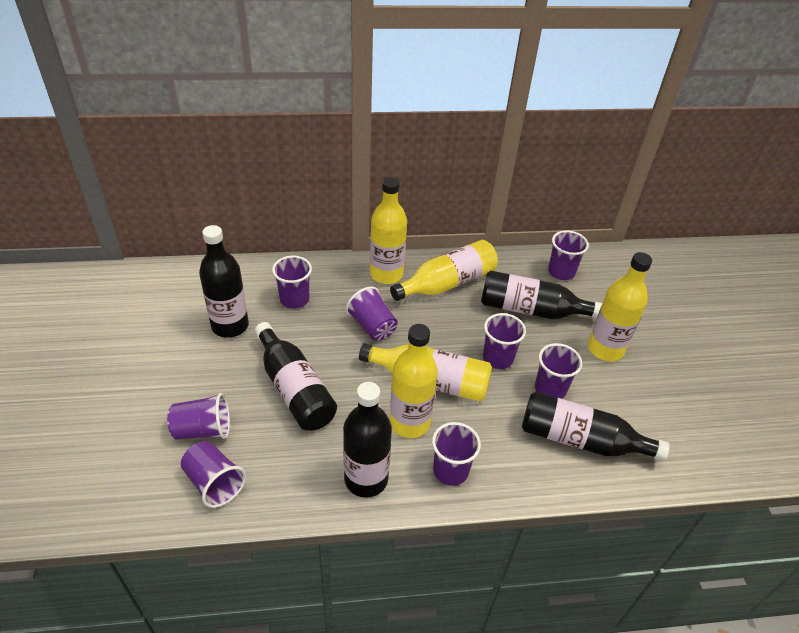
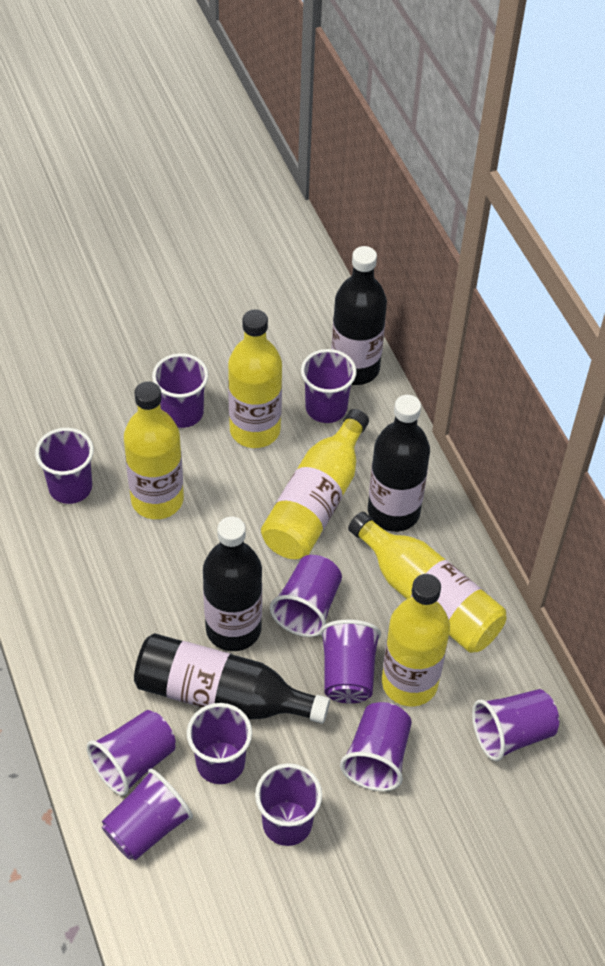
black bottle: 5 -> 4
purple cup: 8 -> 11

